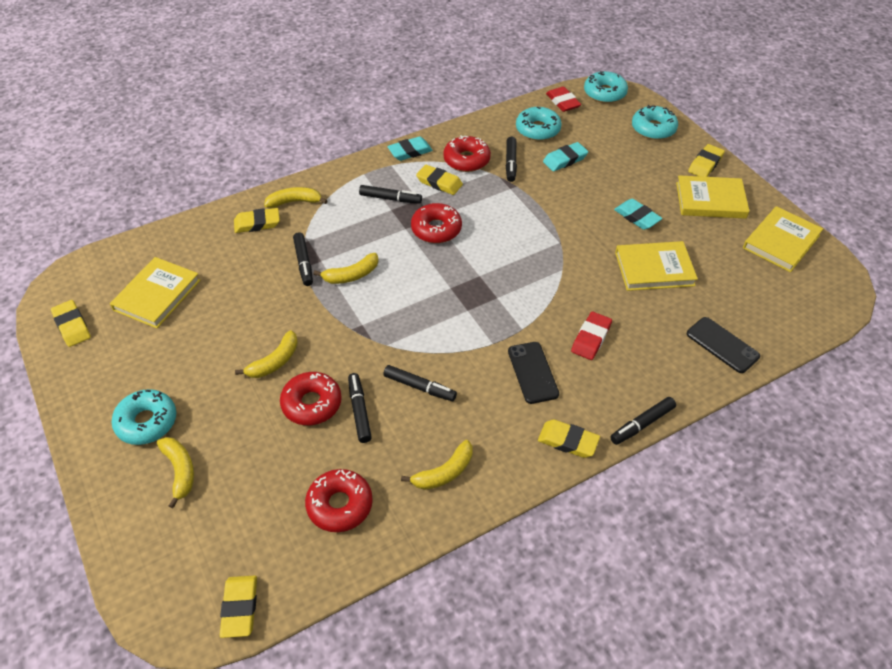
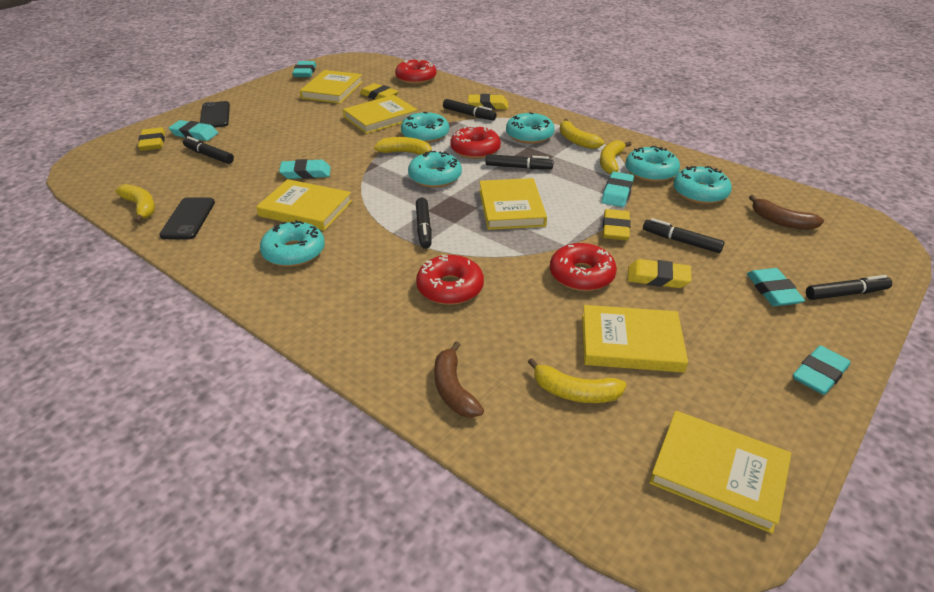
brown banana: 0 -> 2
red eraser: 2 -> 0
turquoise donut: 4 -> 6
turquoise eraser: 3 -> 6
yellow book: 4 -> 6
yellow eraser: 6 -> 5

